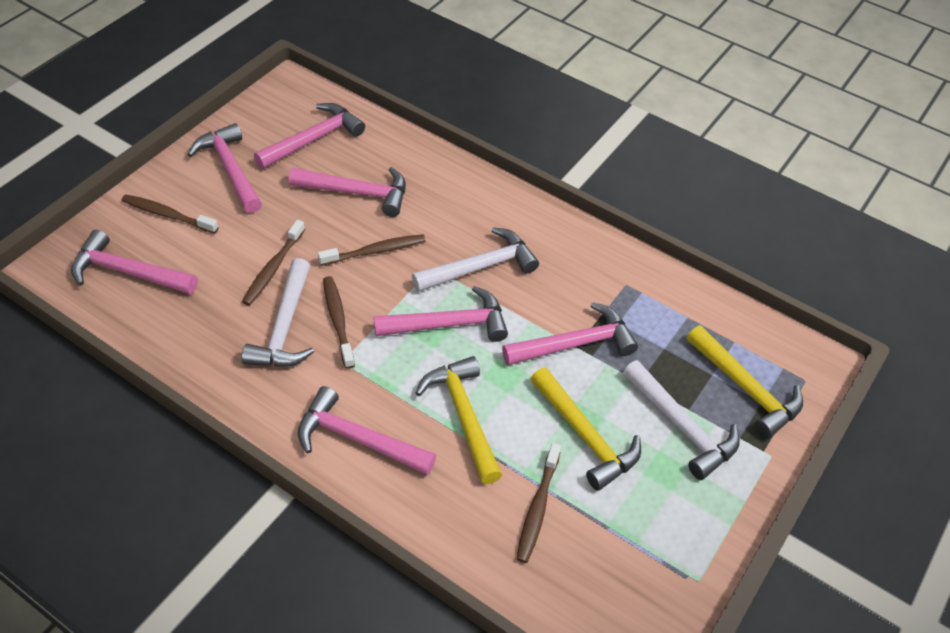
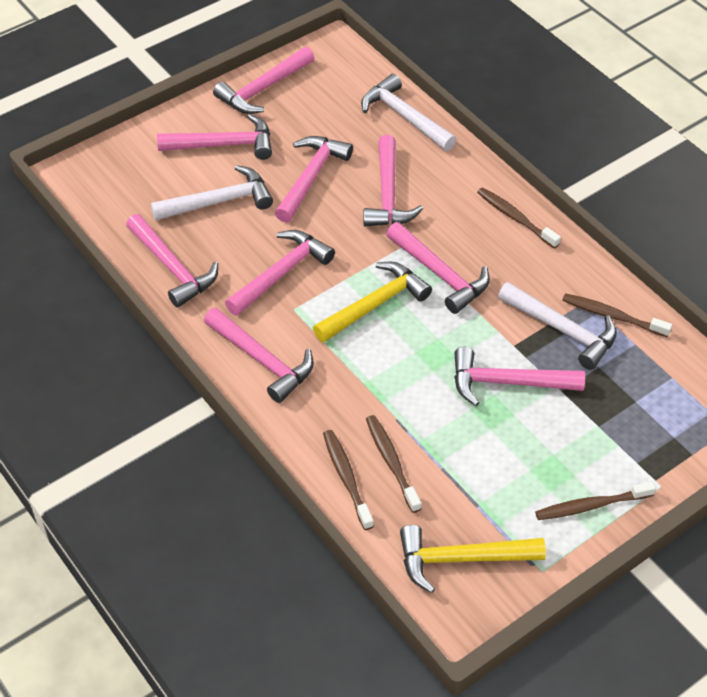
pink hammer: 7 -> 9
yellow hammer: 3 -> 2

